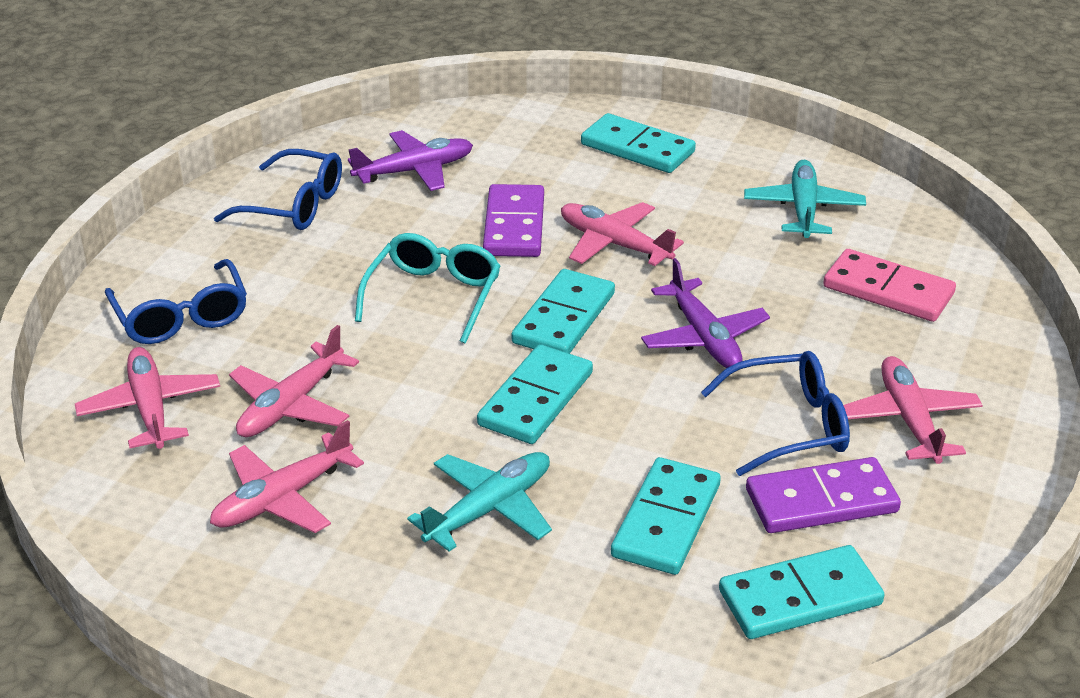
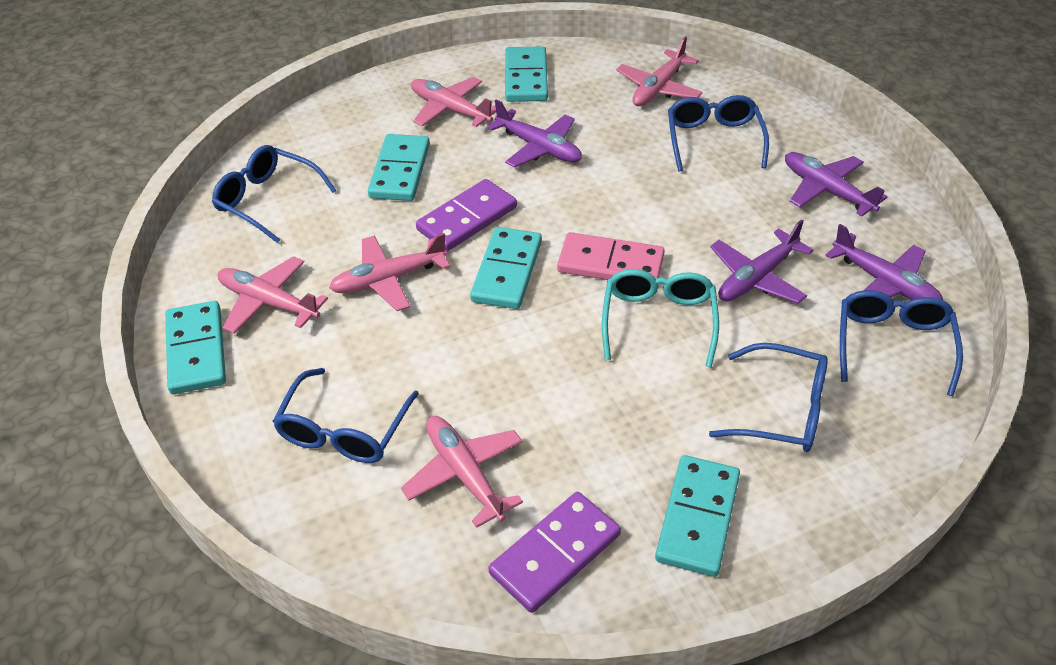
blue glasses: 3 -> 5
purple plane: 2 -> 4
turquoise plane: 2 -> 0

